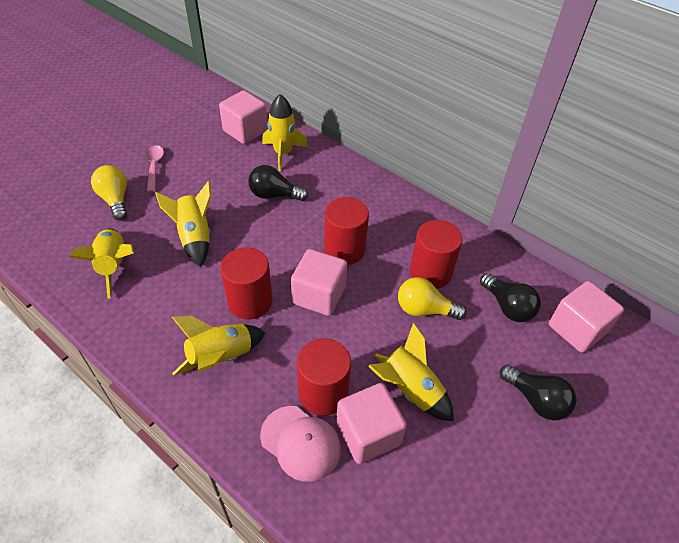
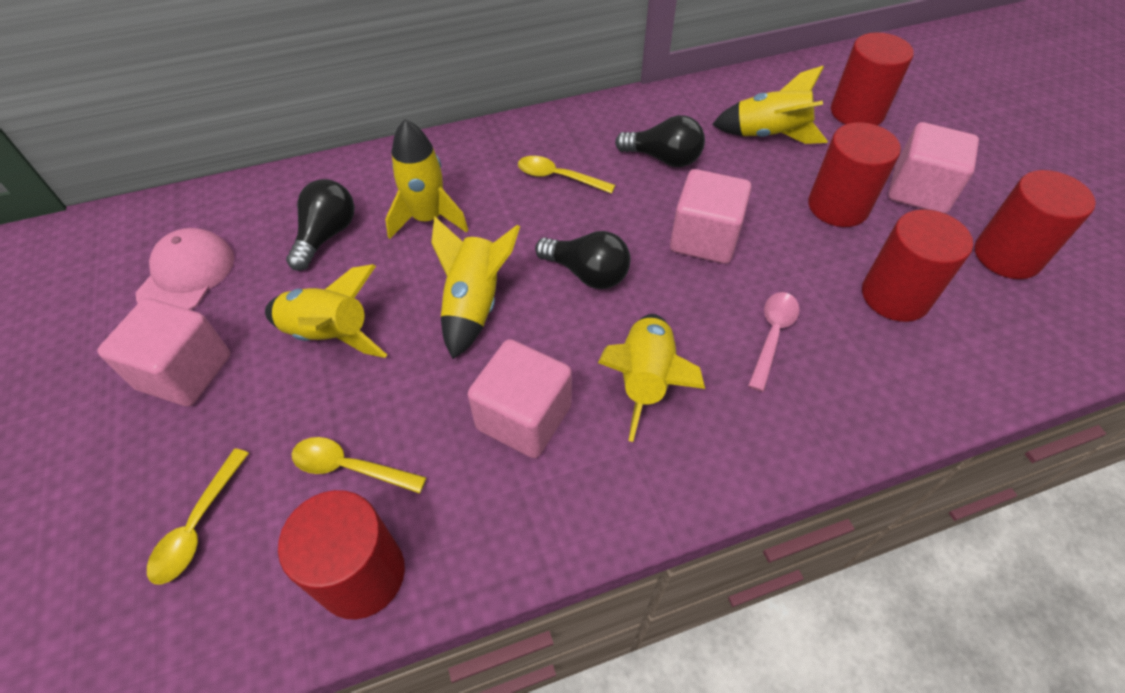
red cylinder: 4 -> 5
yellow light bulb: 2 -> 0
yellow spoon: 0 -> 3

